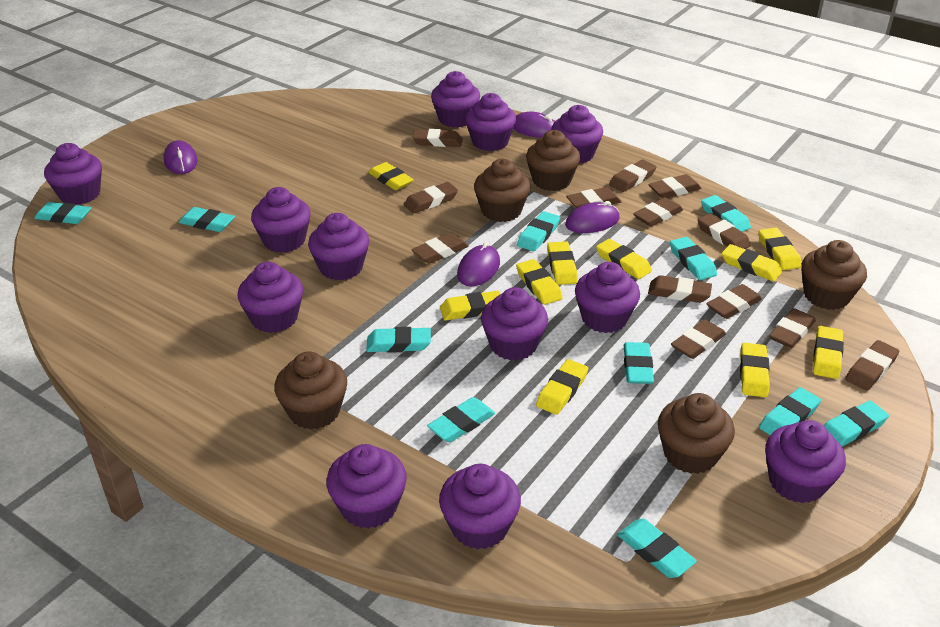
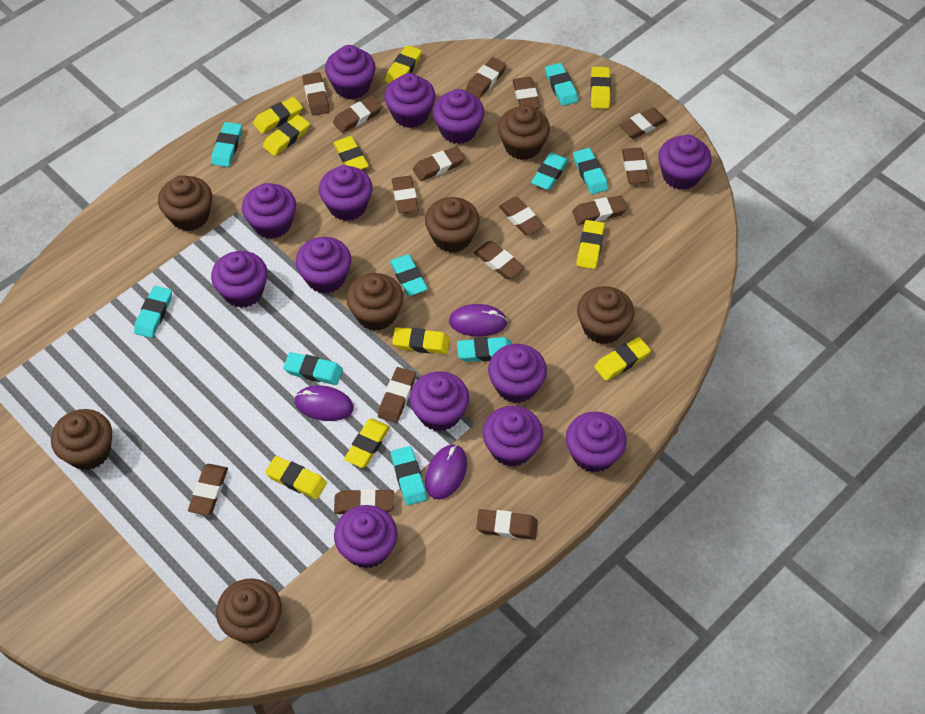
brown cupcake: 5 -> 7
brown eraser: 13 -> 15
purple cupcake: 12 -> 13
purple mouse: 4 -> 3
turquoise eraser: 11 -> 9

